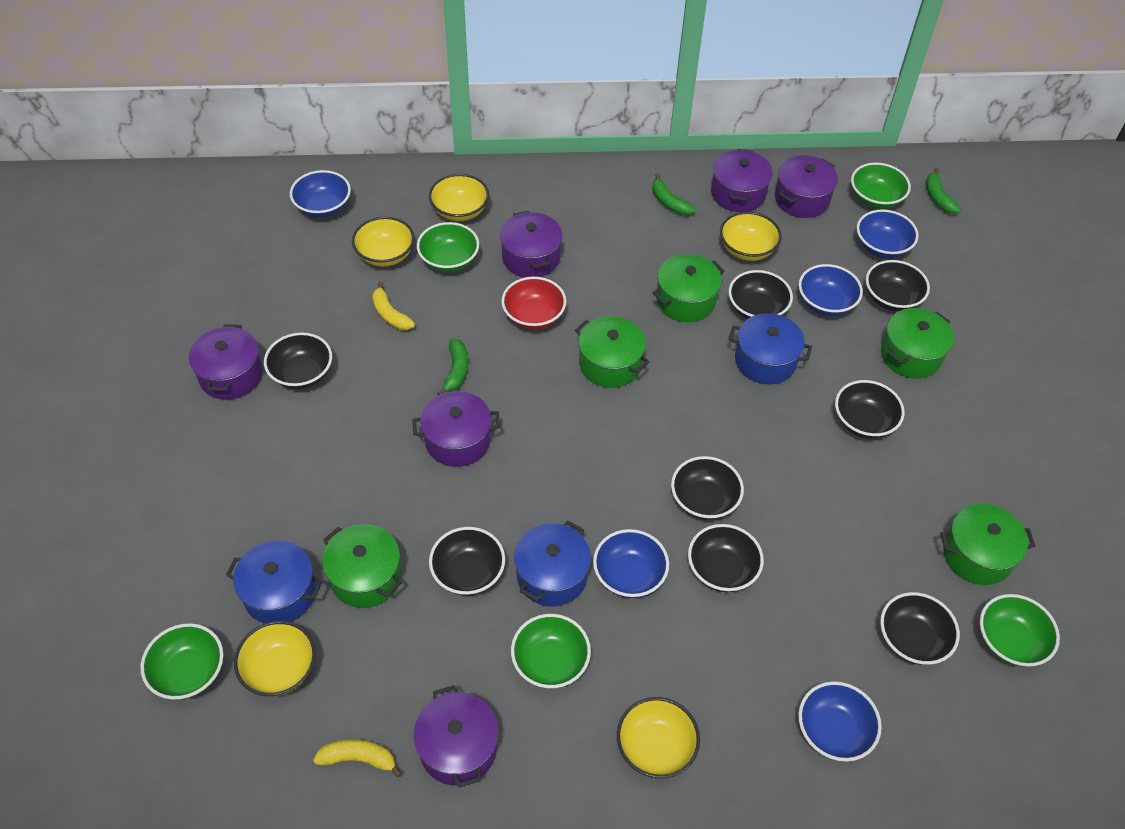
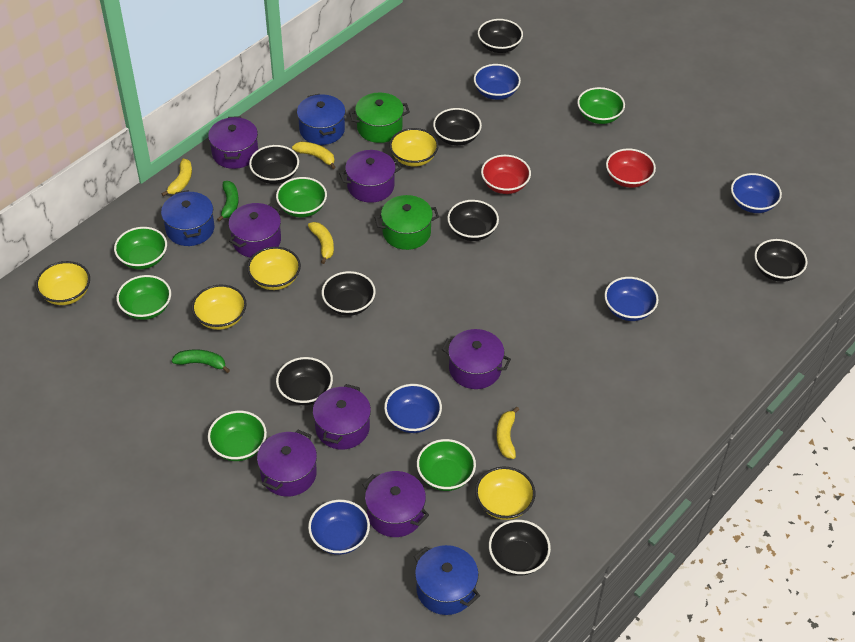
green banana: 3 -> 2
green bowl: 5 -> 6
green pot: 5 -> 2
purple pot: 6 -> 7
red bowl: 1 -> 2
yellow banana: 2 -> 4

